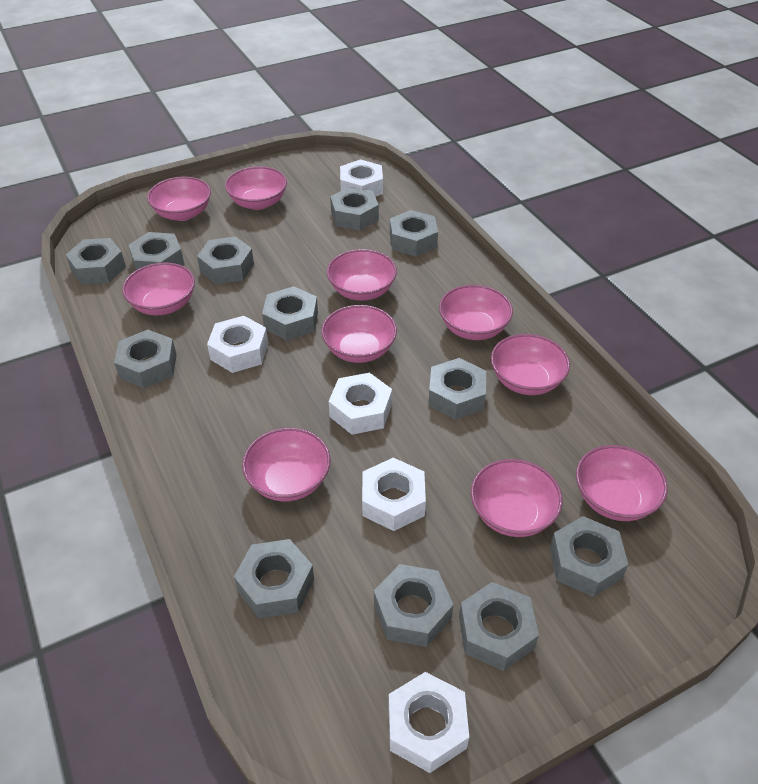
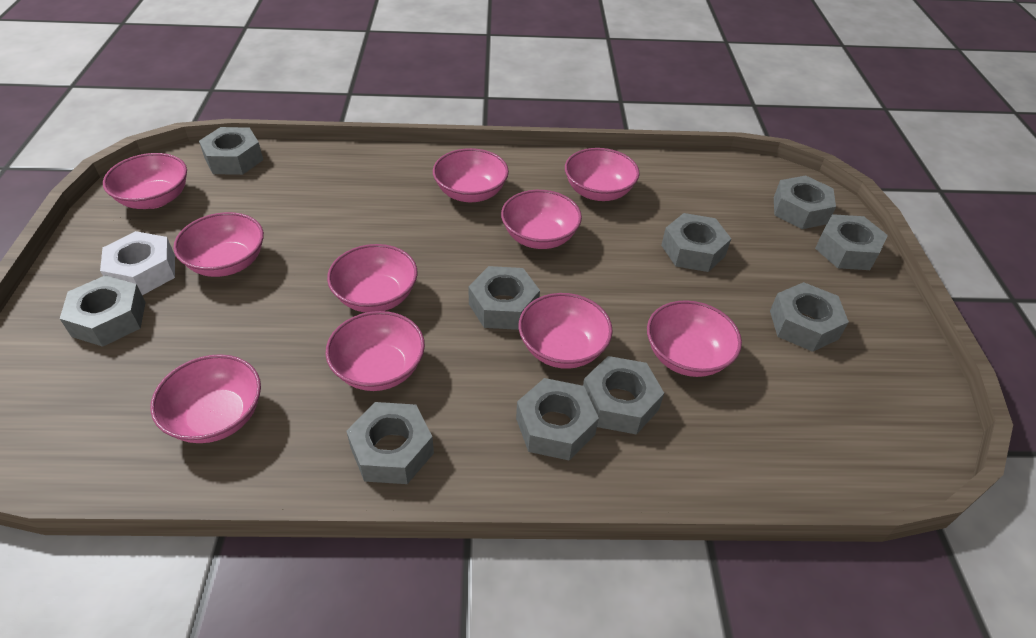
grey nut: 12 -> 10
white nut: 5 -> 1

